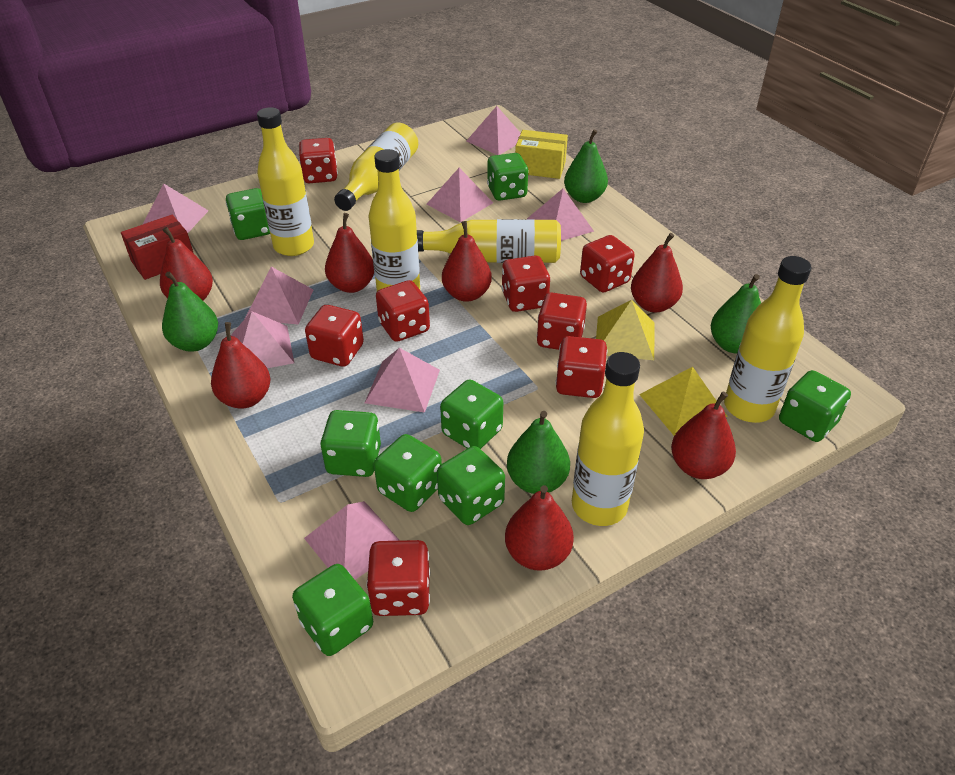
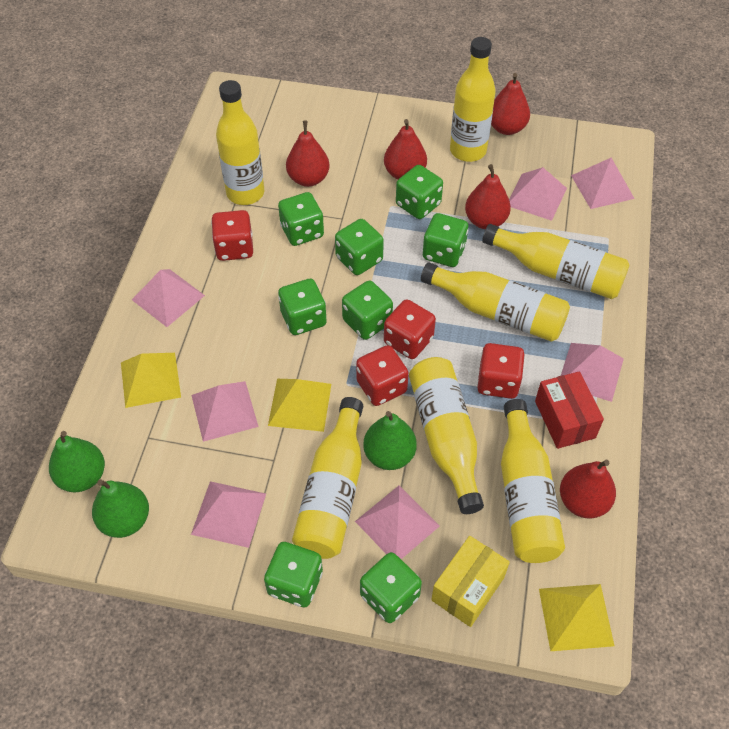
green pear: 4 -> 3
pink pyramid: 8 -> 7
red dice: 8 -> 4
red pear: 7 -> 5
yellow bottle: 6 -> 7
yellow pyramid: 2 -> 3

